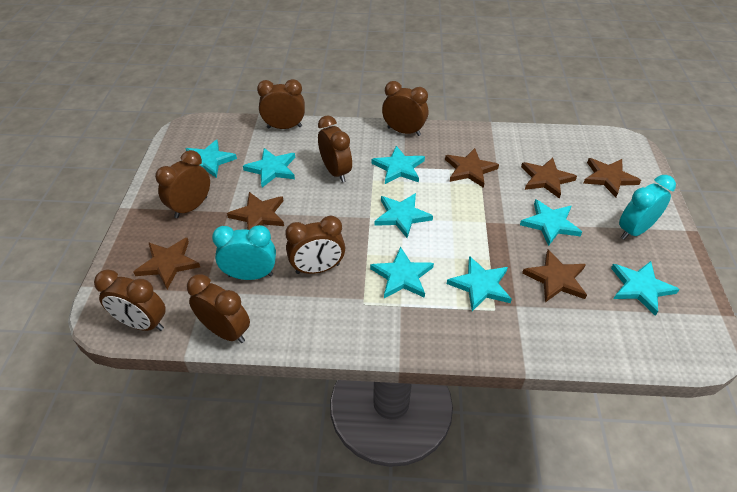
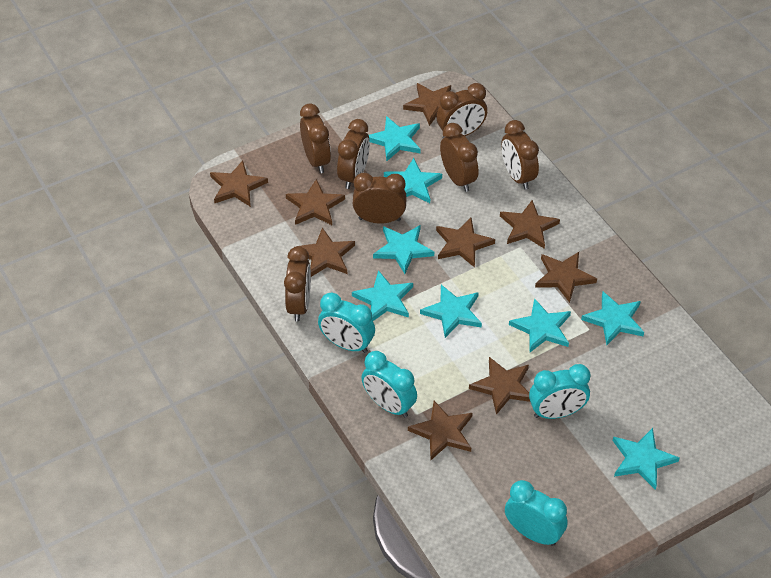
brown star: 6 -> 9
turquoise clock: 2 -> 4

